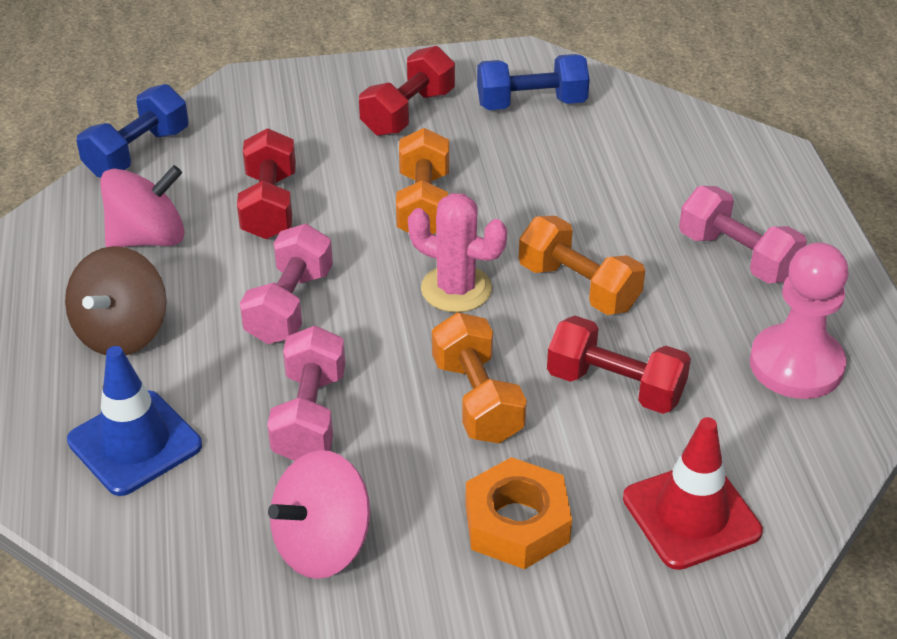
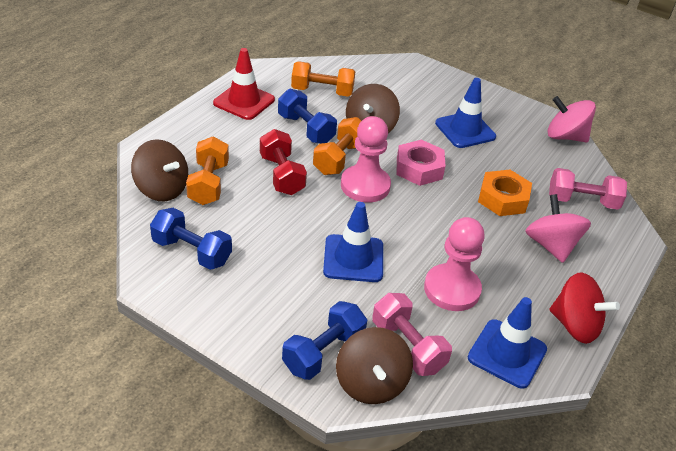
blue dumbbell: 2 -> 3
blue traffic cone: 1 -> 3
brown spinning top: 1 -> 3
pink cactus: 1 -> 0
pink dumbbell: 3 -> 2
pink nut: 0 -> 1
pink pawn: 1 -> 2
red dumbbell: 3 -> 1
red spinning top: 0 -> 1

